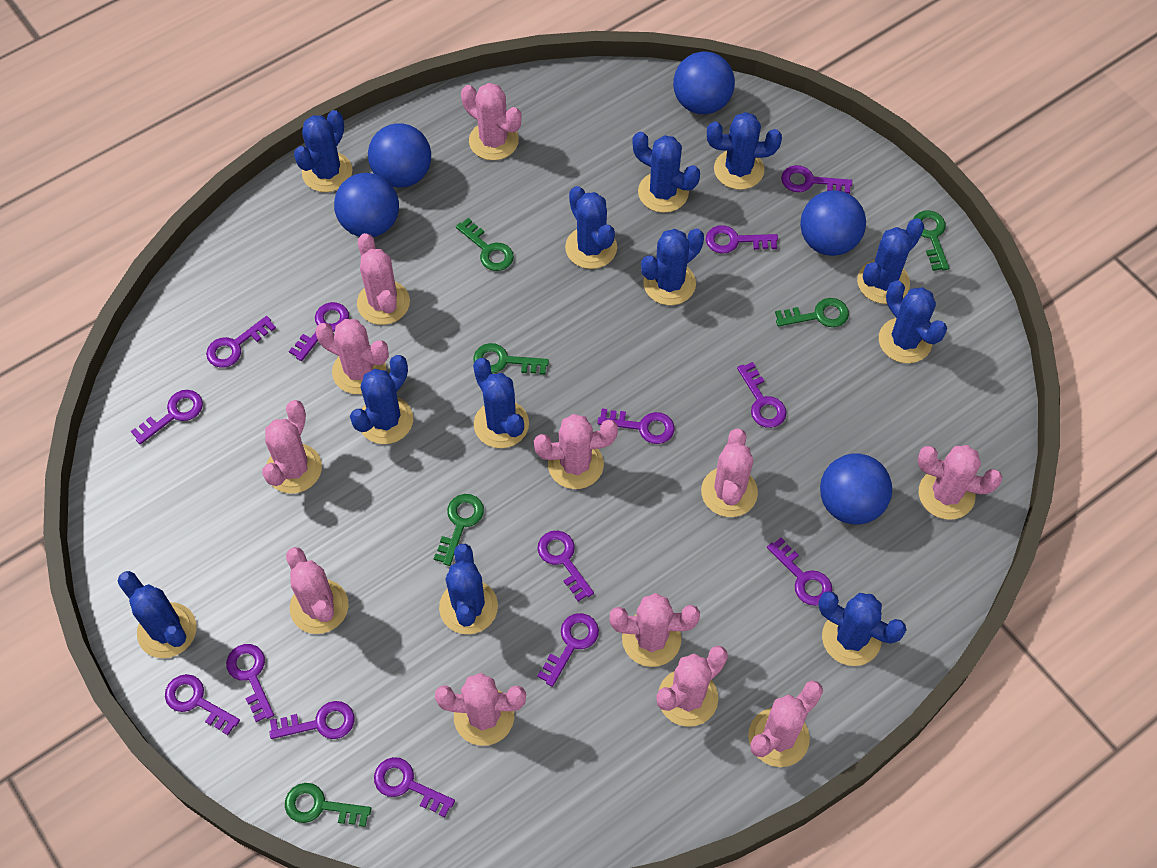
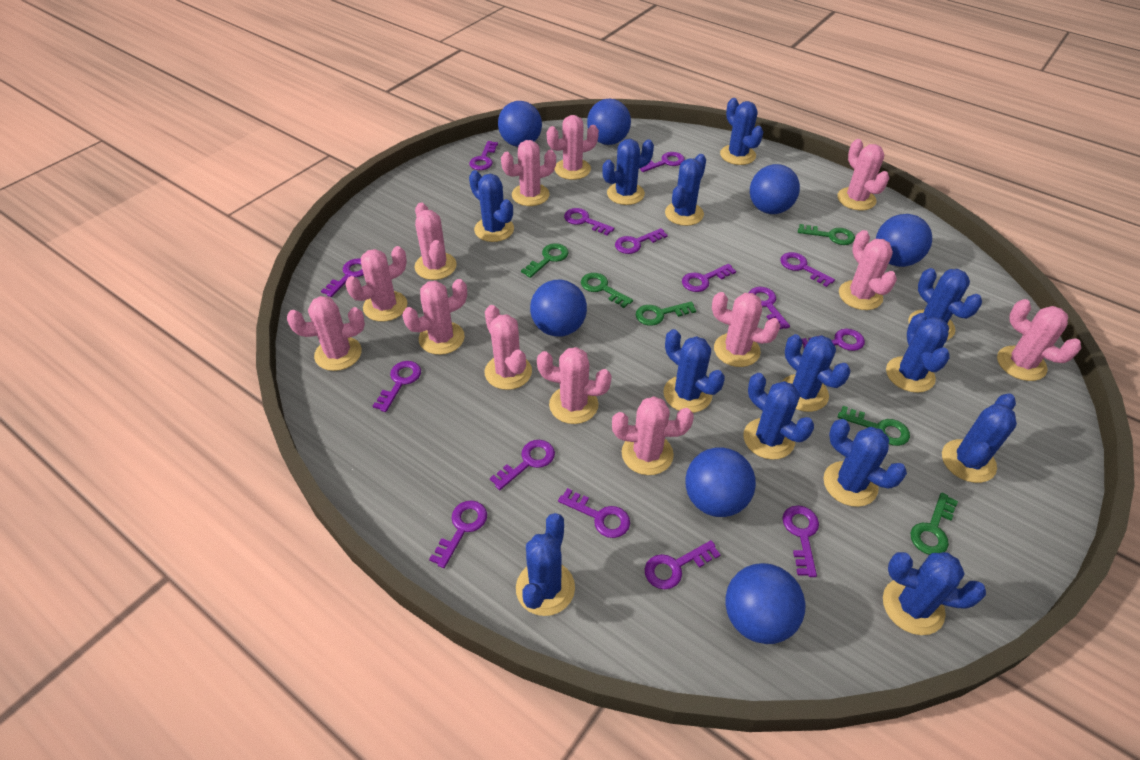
blue ball: 5 -> 7
blue cactus: 12 -> 13
pink cactus: 12 -> 13
purple key: 14 -> 15

